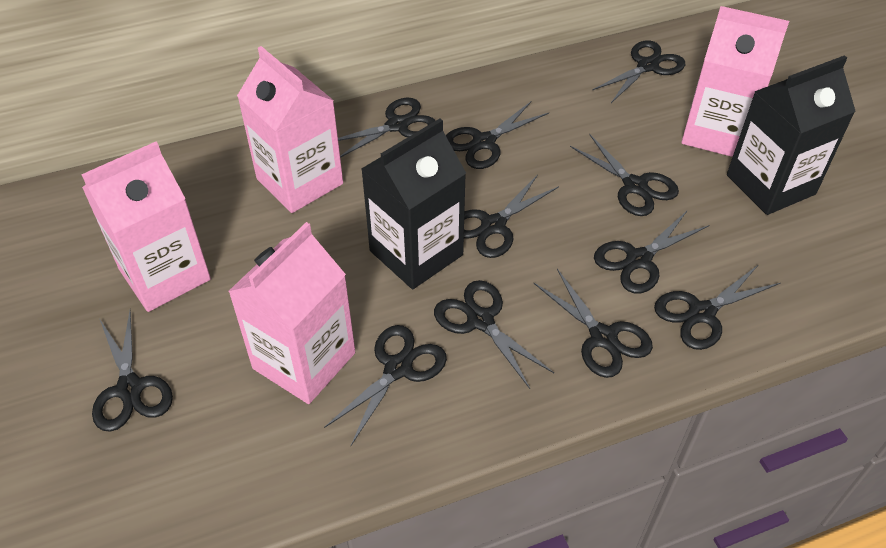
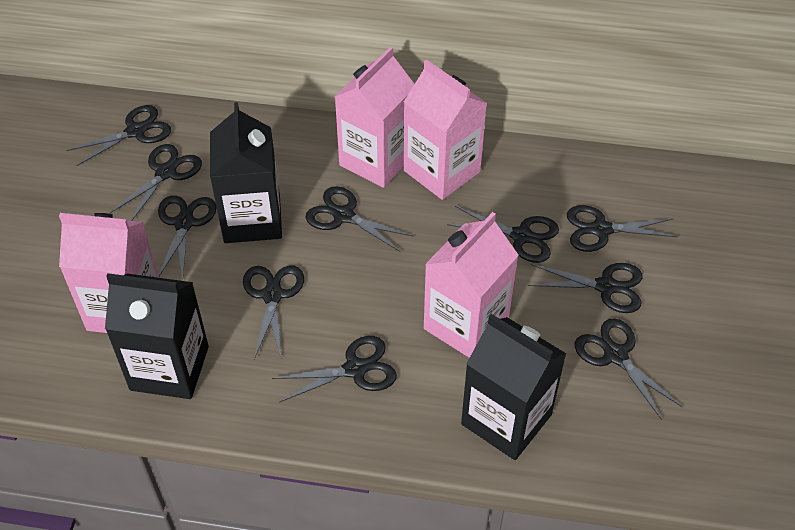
black carton: 2 -> 3
black scissors: 11 -> 10

